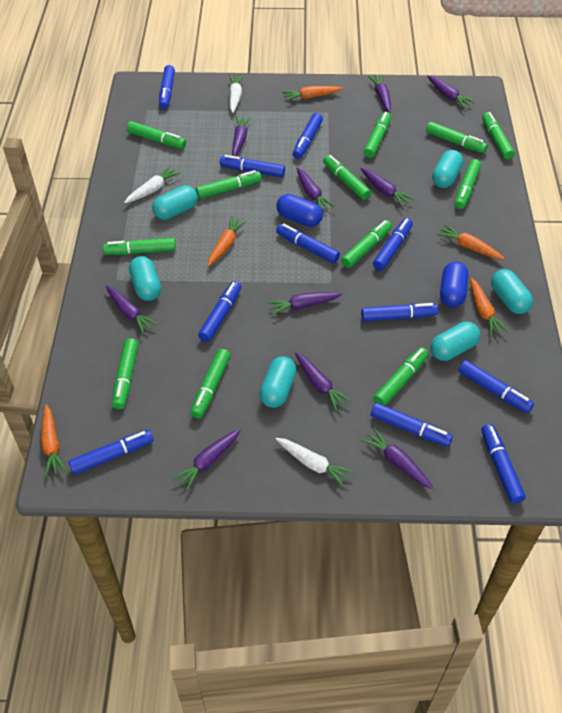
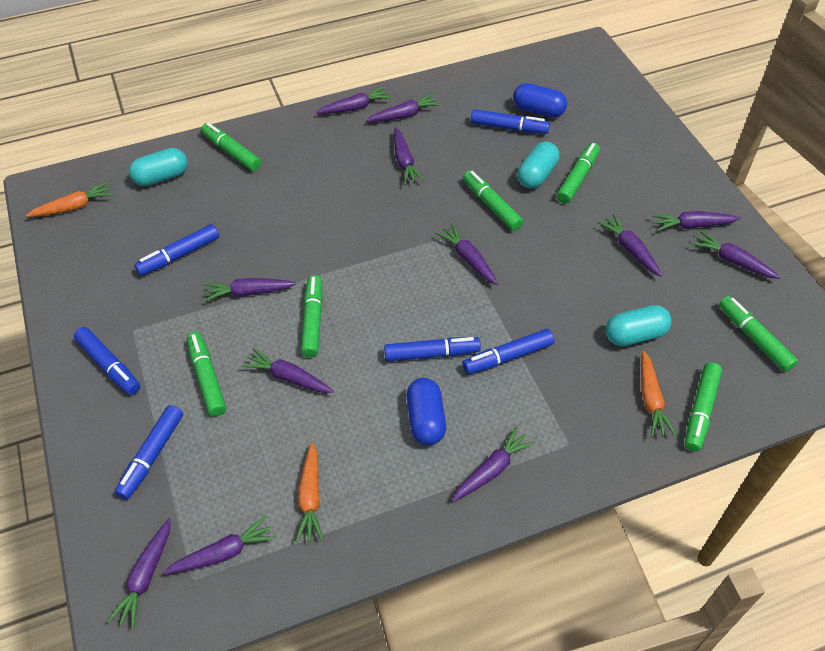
blue marker: 11 -> 6
green marker: 12 -> 7
orange carrot: 5 -> 3
purple carrot: 10 -> 12
turquoise capsule: 6 -> 3
white carrot: 3 -> 0

